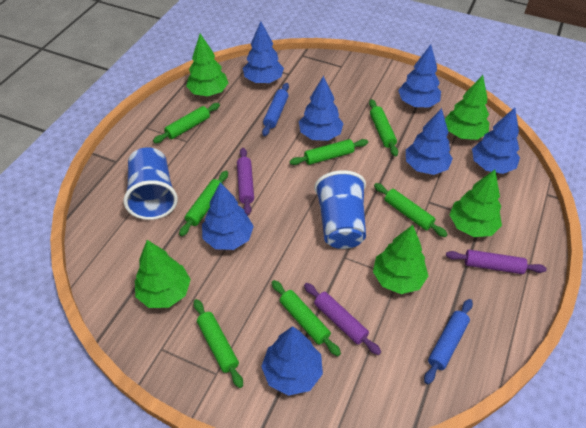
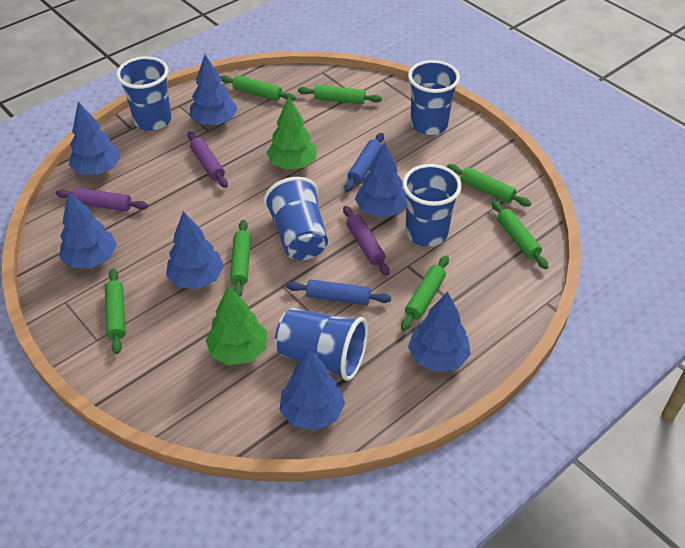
blue cup: 2 -> 5
green tree: 5 -> 2

